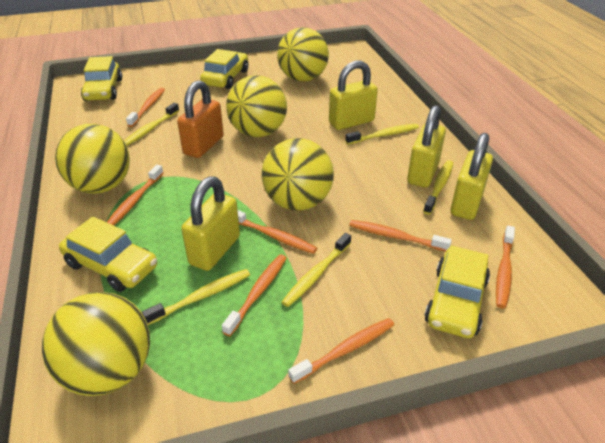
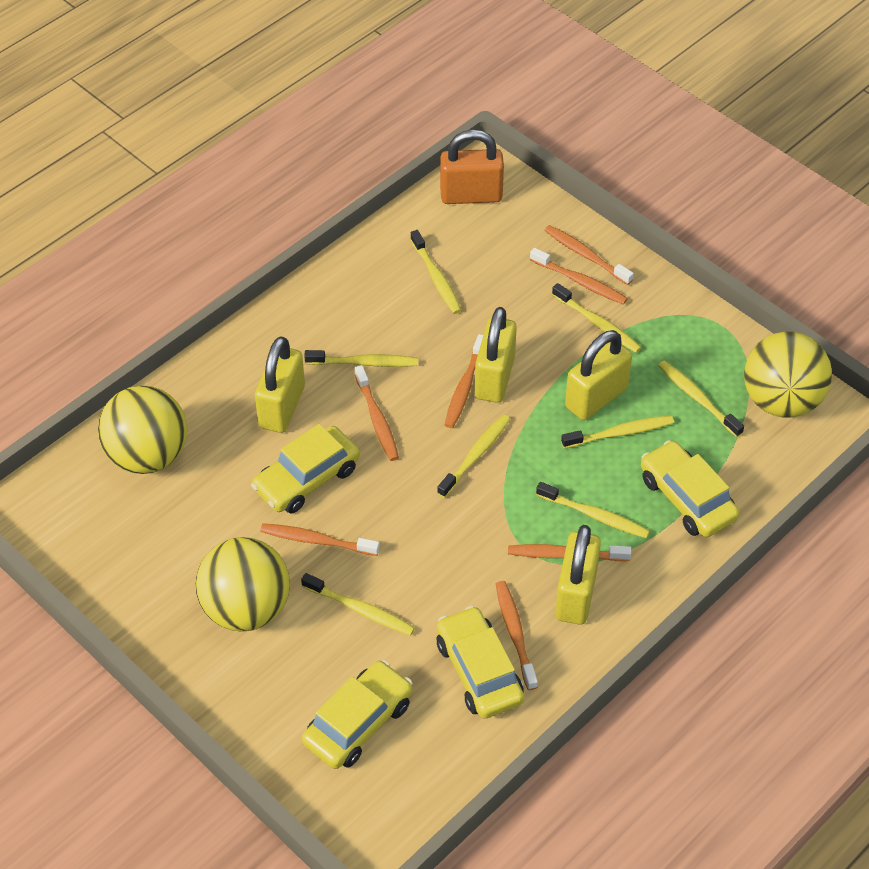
yellow ball: 5 -> 3
yellow toothbrush: 5 -> 8

